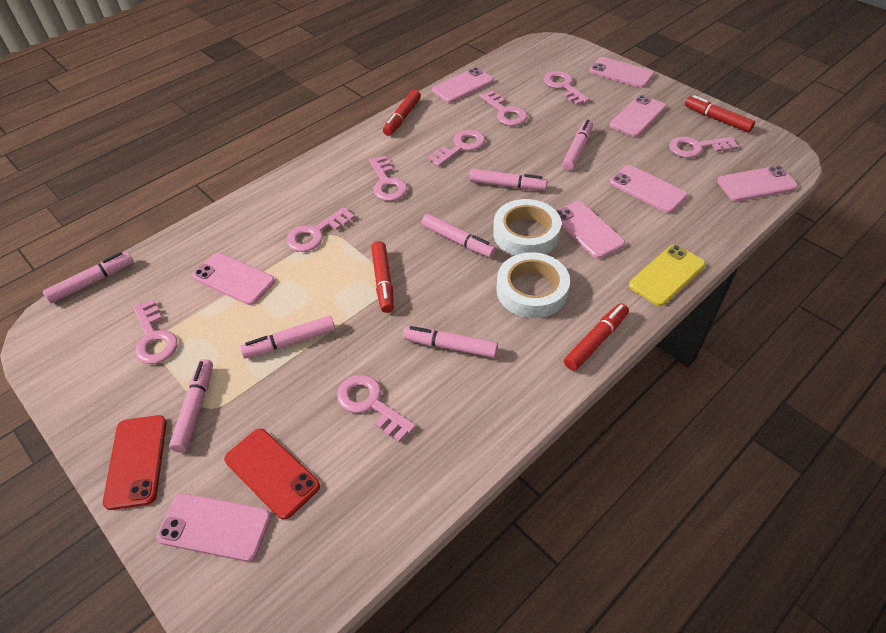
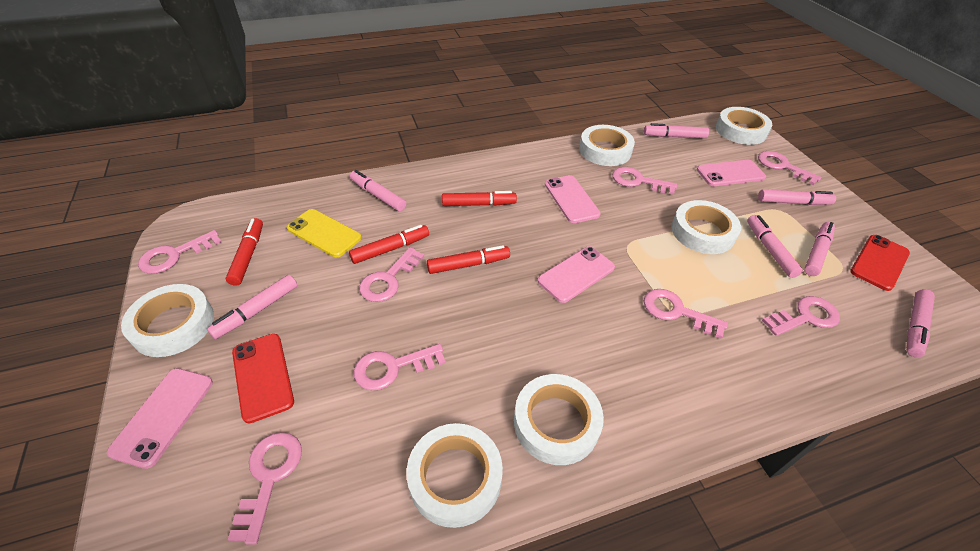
pink phone: 8 -> 4
white tape: 2 -> 6

